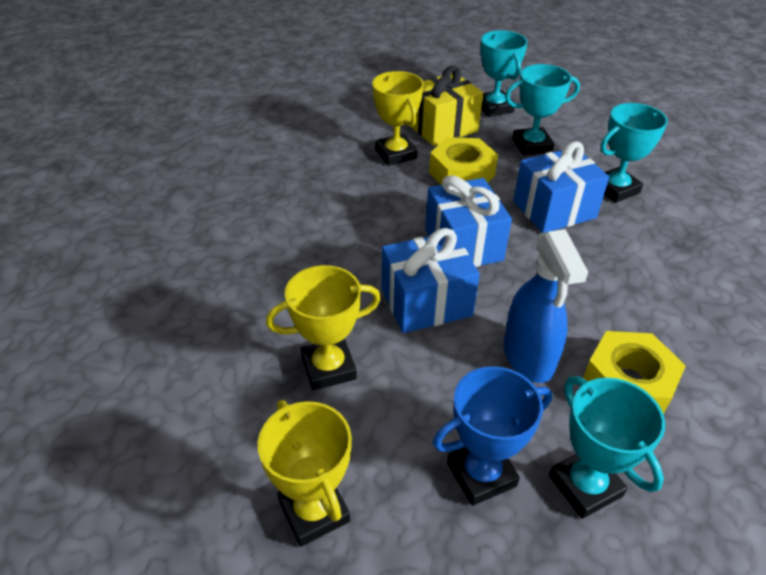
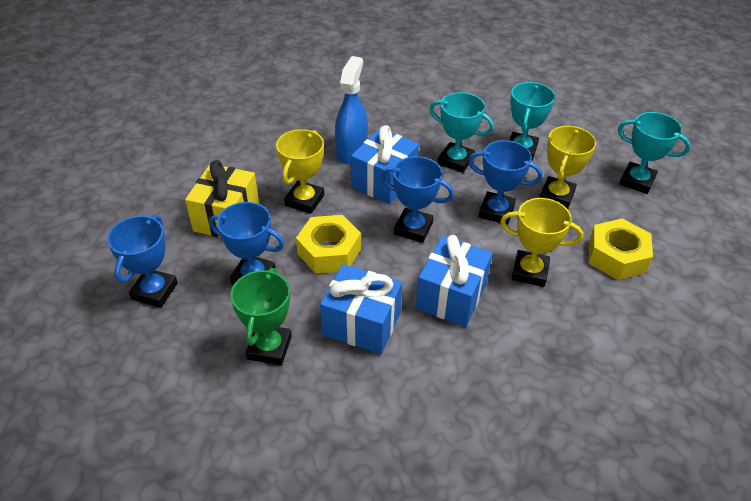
blue trophy: 1 -> 4
green trophy: 0 -> 1
turquoise trophy: 4 -> 3

